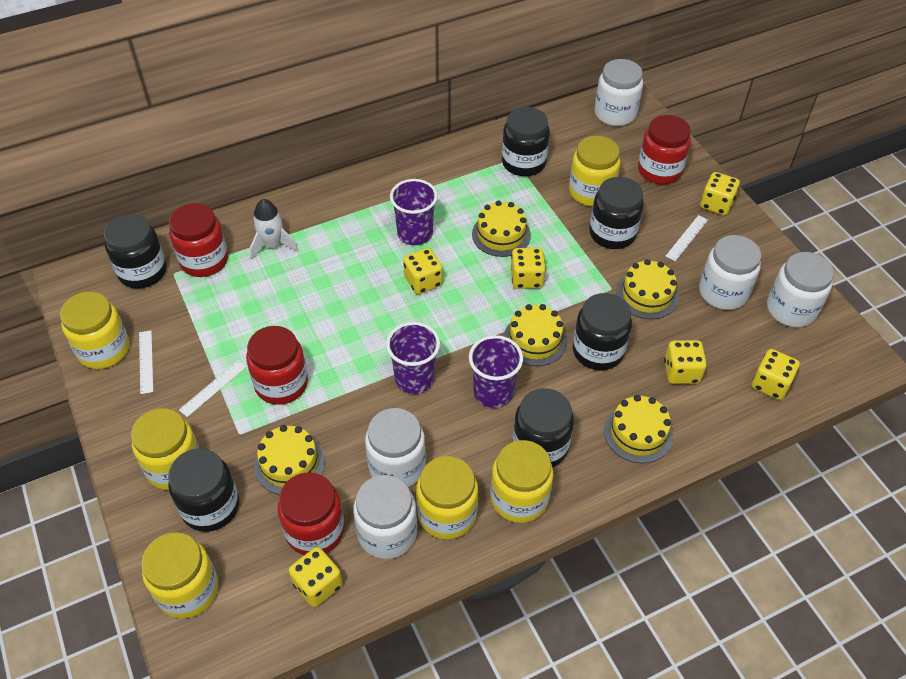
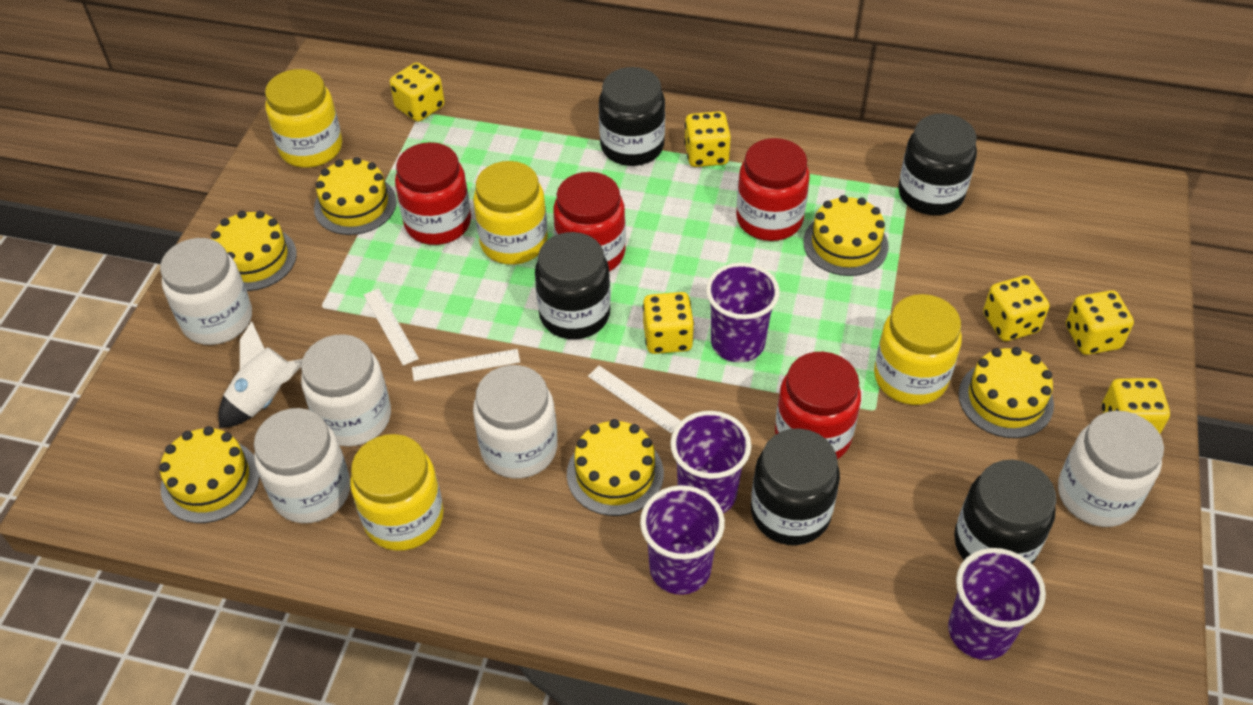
black jar: 6 -> 5
purple cup: 3 -> 4
yellow cake: 5 -> 6
yellow jar: 6 -> 4

